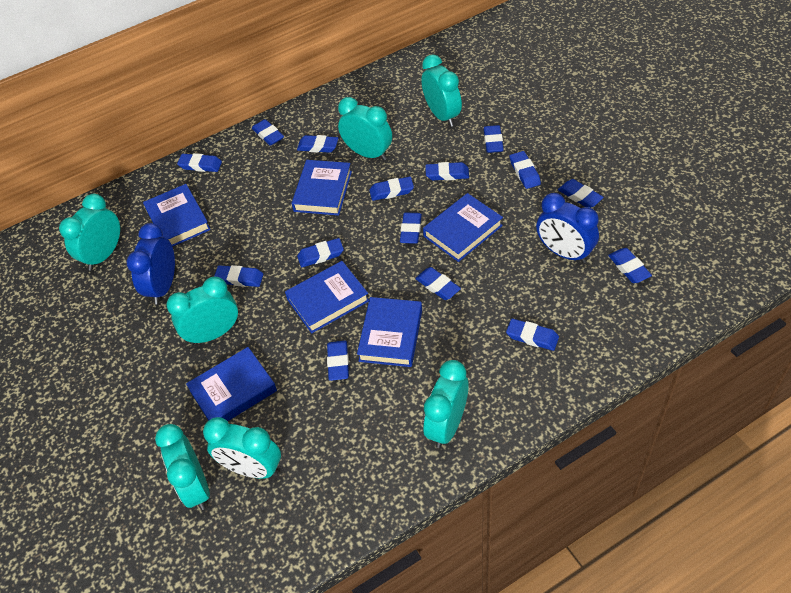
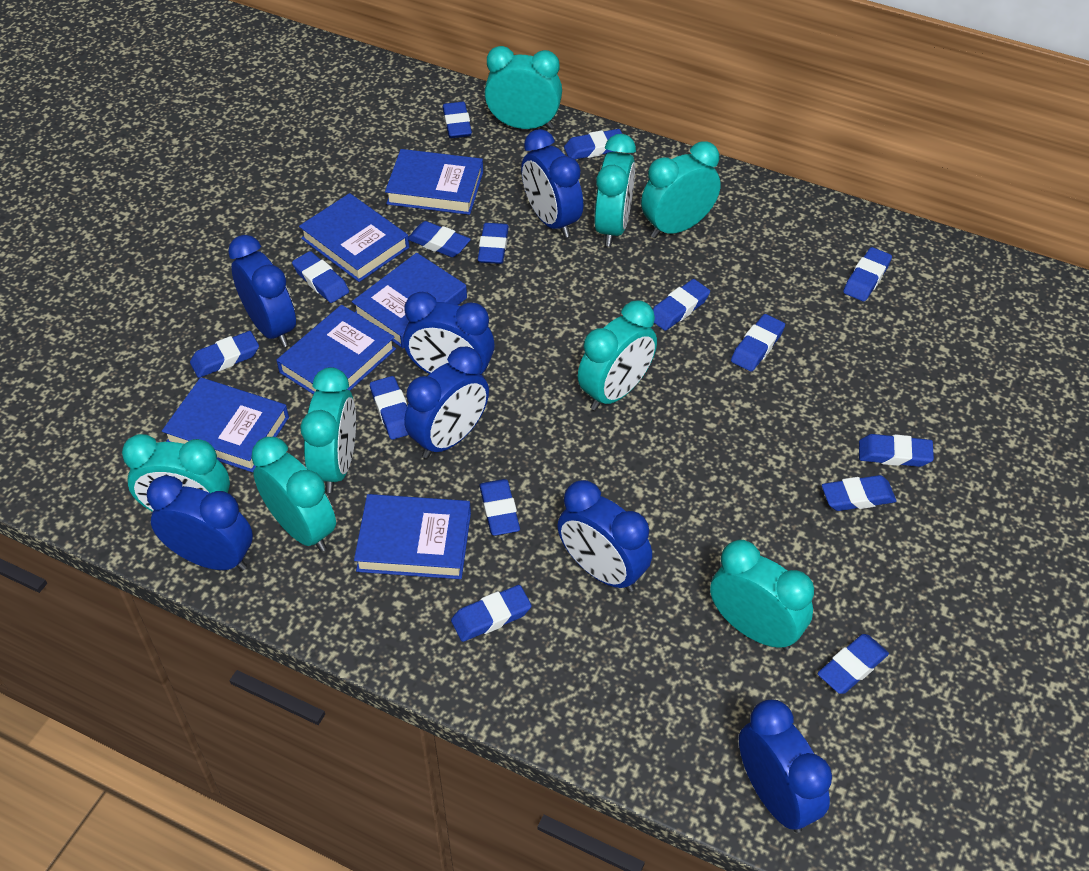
blue clock: 2 -> 7
turquoise clock: 7 -> 8

